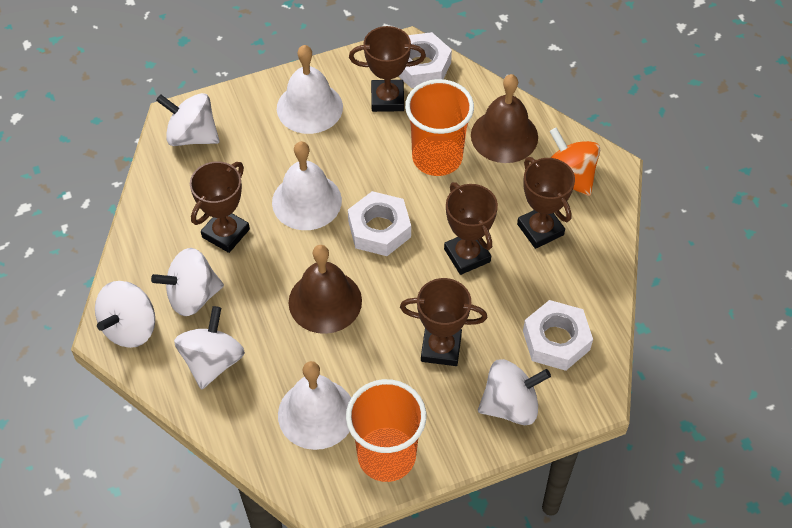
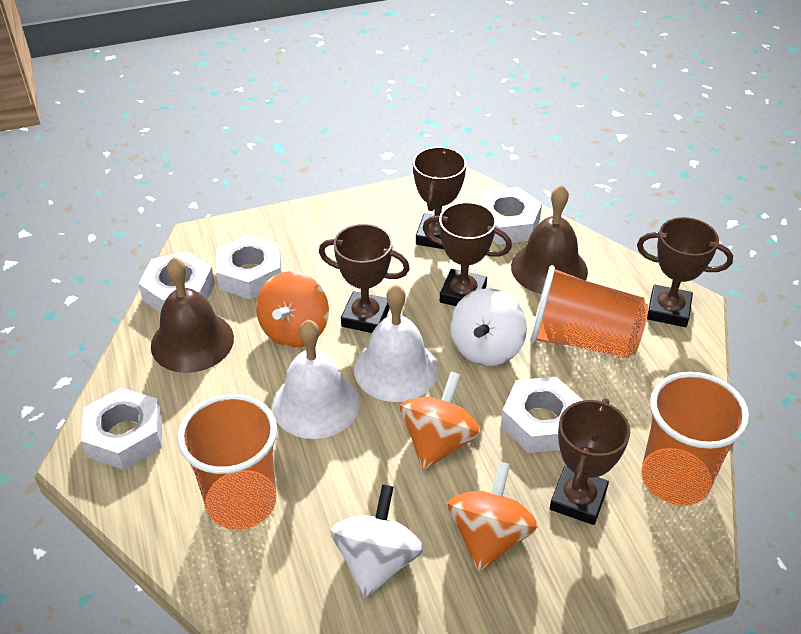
orange cup: 2 -> 3
orange spinning top: 1 -> 3
white bell: 3 -> 2
white nut: 3 -> 5
white spinning top: 5 -> 2

